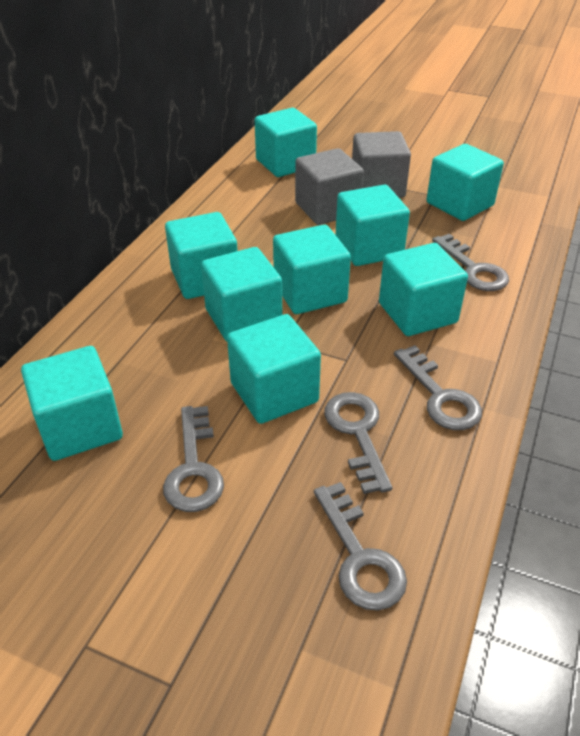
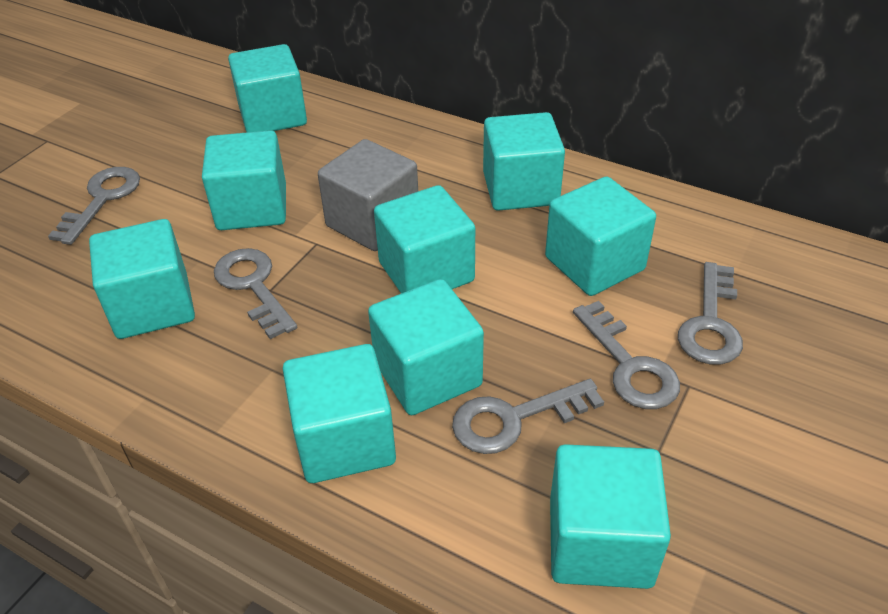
grey cube: 2 -> 1

